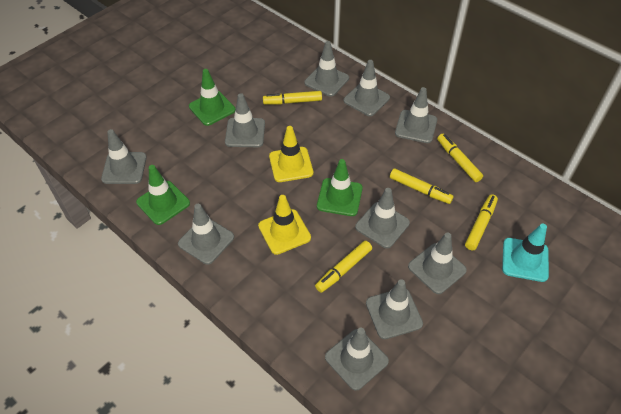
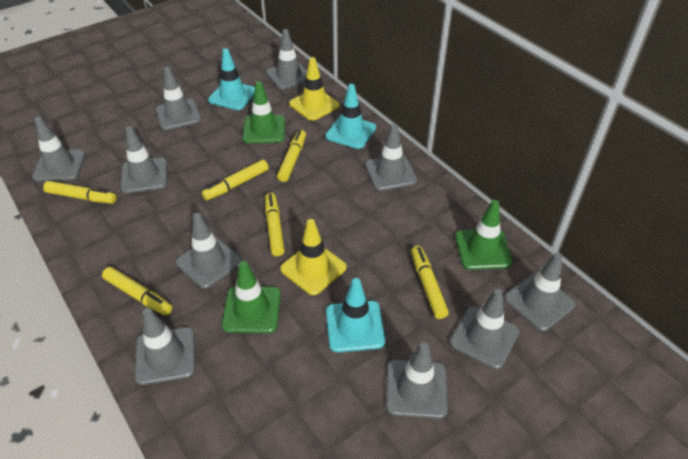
turquoise traffic cone: 1 -> 3
yellow marker: 5 -> 6

